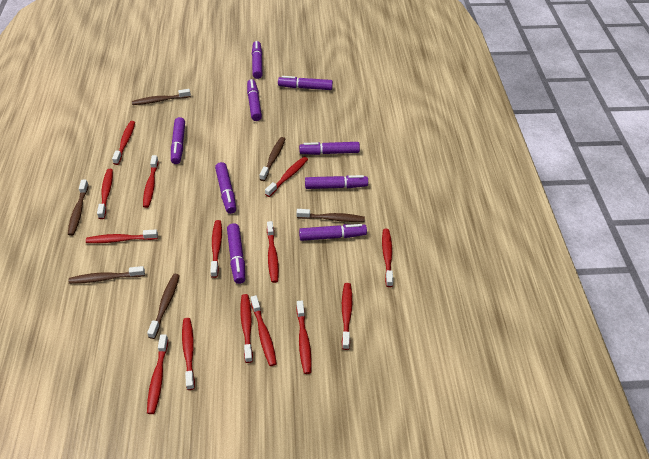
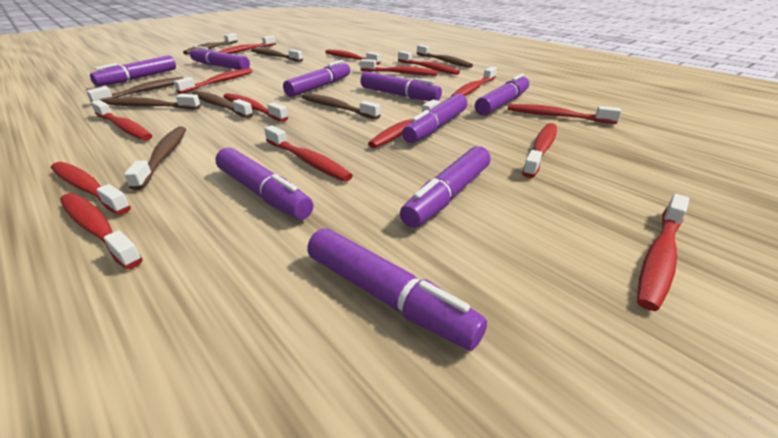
brown toothbrush: 6 -> 8
red toothbrush: 14 -> 15

